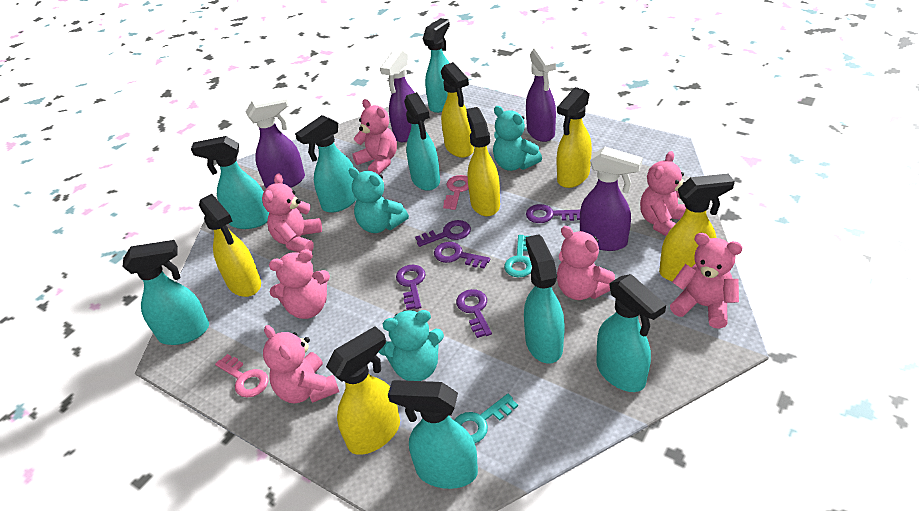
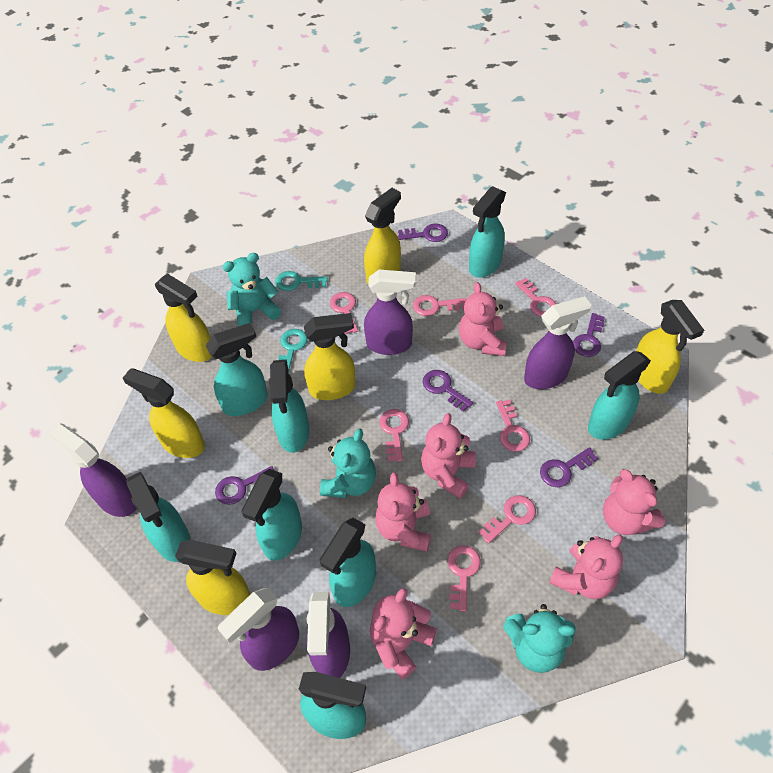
pink key: 2 -> 7
pink teddy bear: 7 -> 6
purple spray bottle: 4 -> 5

